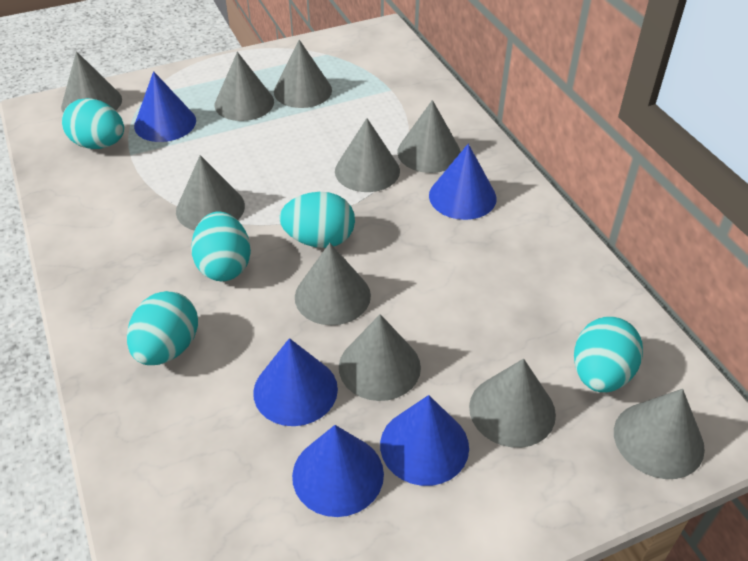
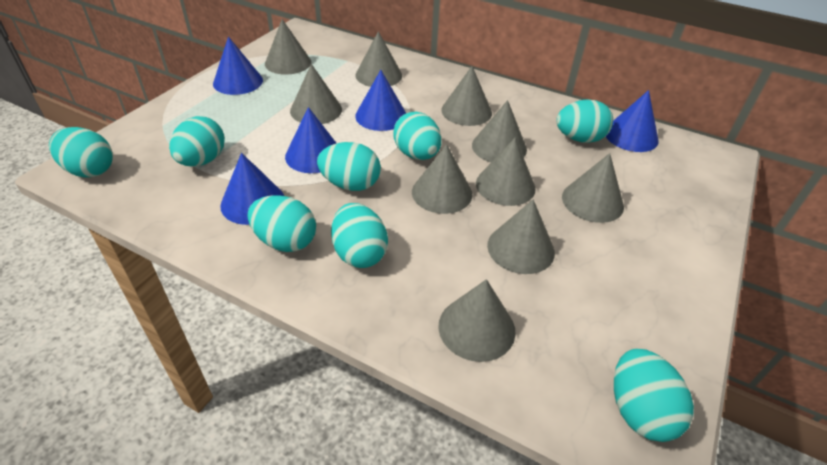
turquoise egg: 5 -> 8

